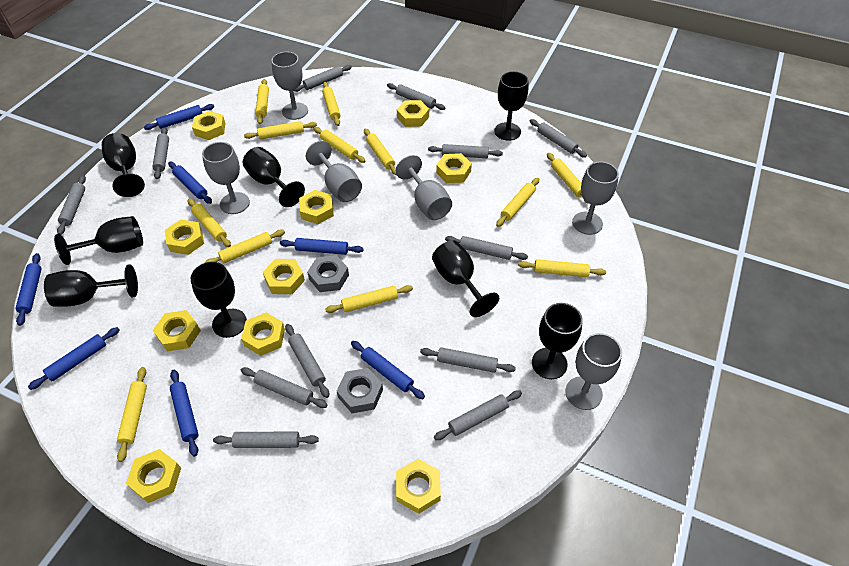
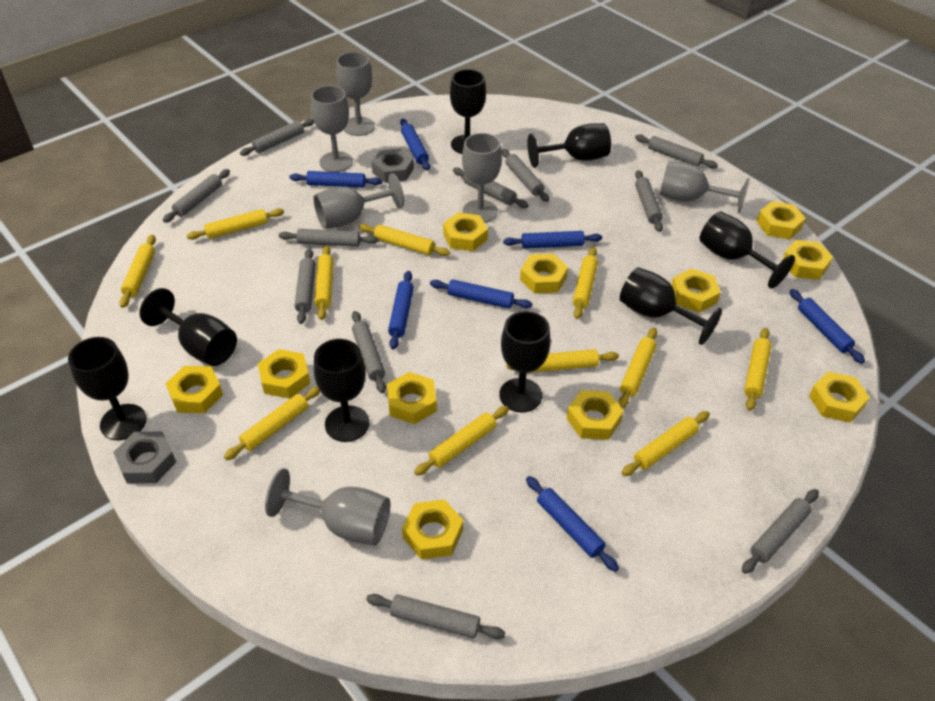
grey rolling pin: 12 -> 11
yellow nut: 10 -> 11
yellow rolling pin: 12 -> 11

